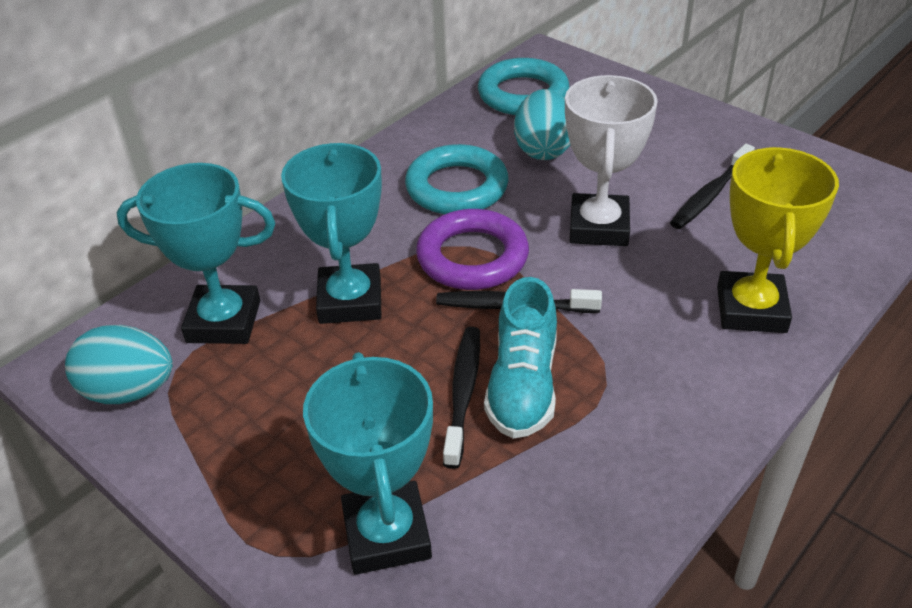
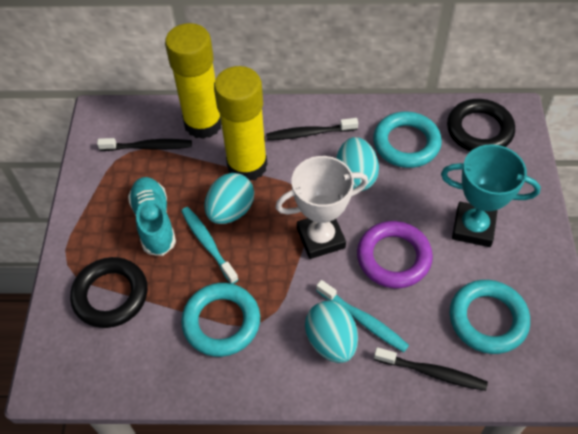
black ring: 0 -> 2
turquoise egg: 2 -> 3
turquoise ring: 2 -> 3
turquoise toothbrush: 0 -> 2
turquoise trophy: 3 -> 1
yellow glue stick: 0 -> 2
yellow trophy: 1 -> 0

